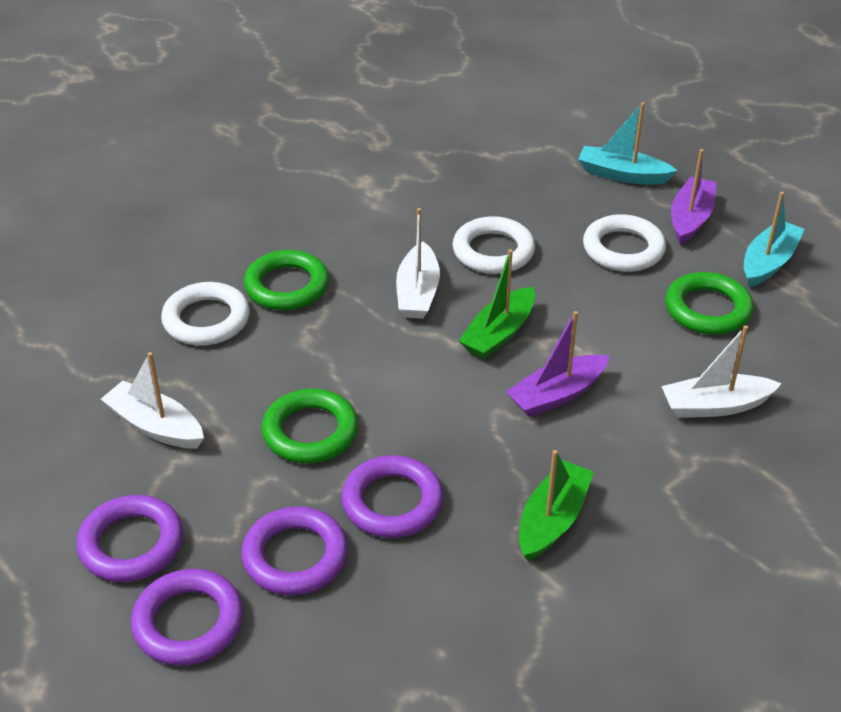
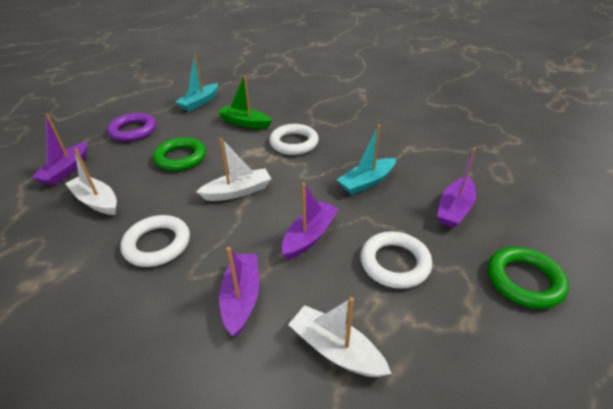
green boat: 2 -> 1
green ring: 3 -> 2
purple boat: 2 -> 4
purple ring: 4 -> 1

